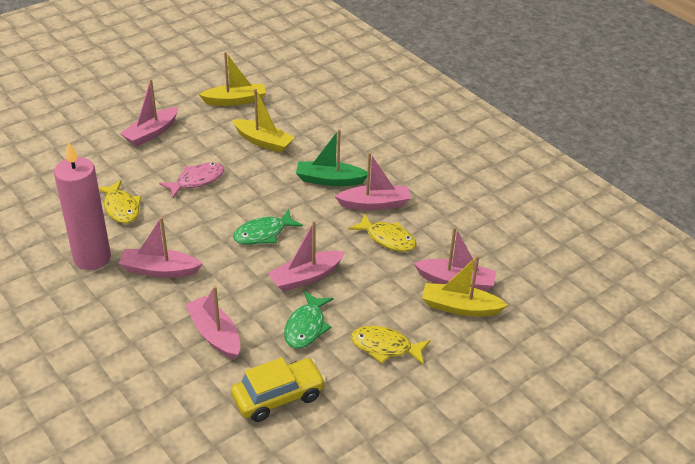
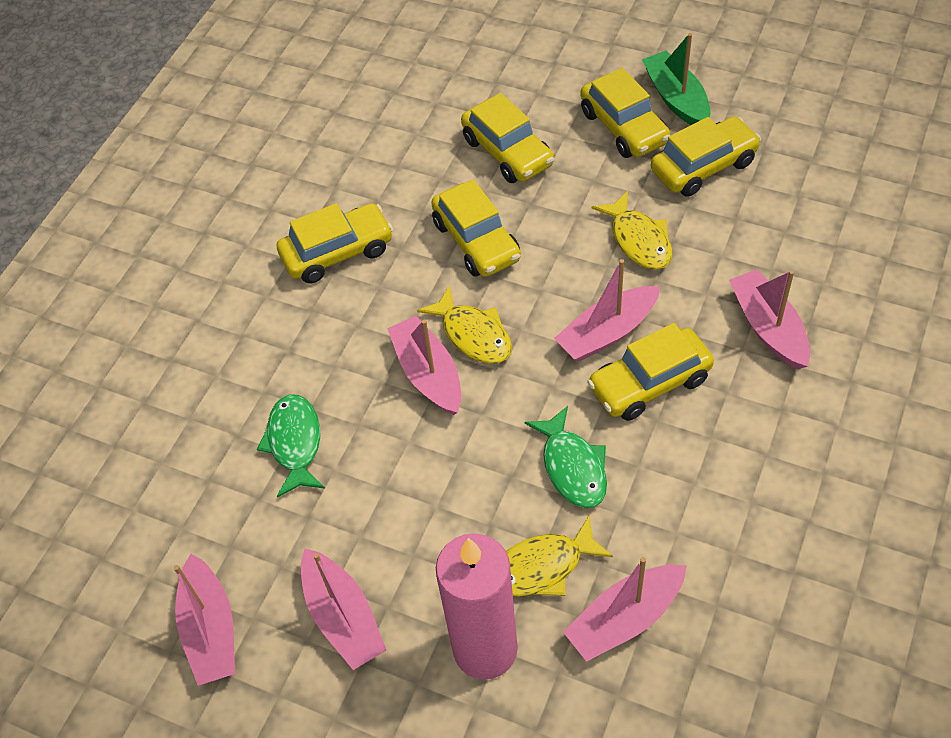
pink fish: 1 -> 0
yellow boat: 3 -> 0
yellow car: 1 -> 6

